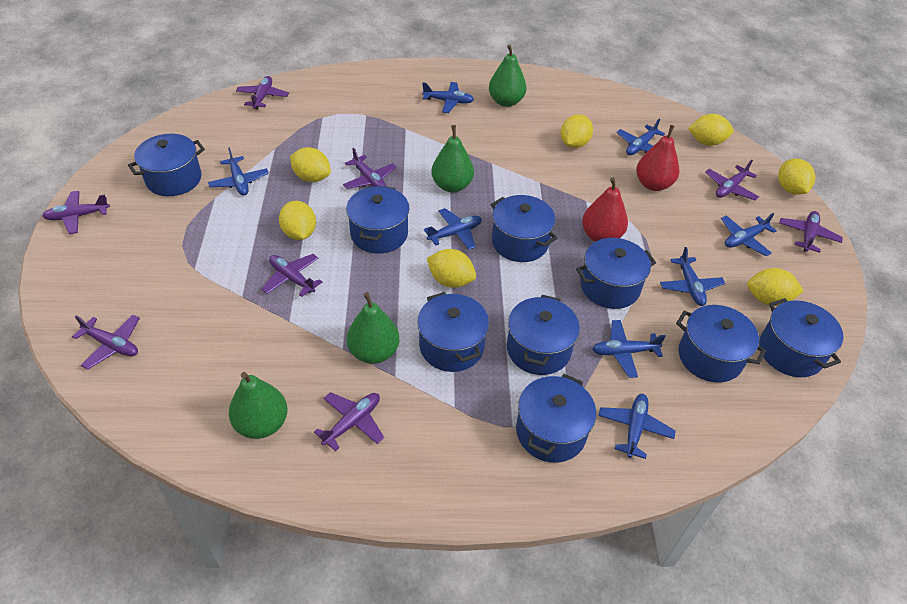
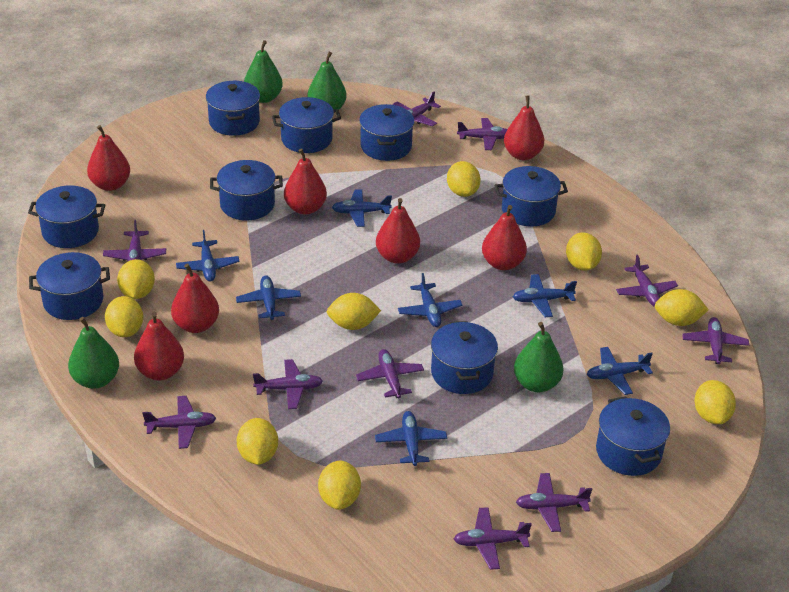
blue plane: 8 -> 7
purple plane: 8 -> 10
red pear: 2 -> 7
yellow lemon: 7 -> 9

